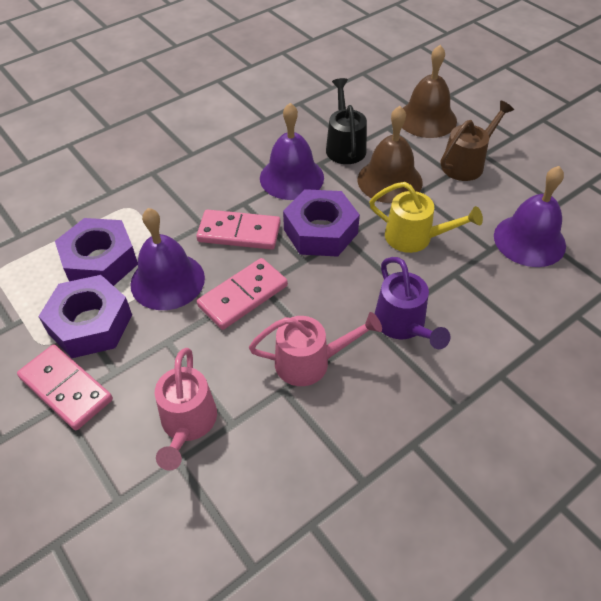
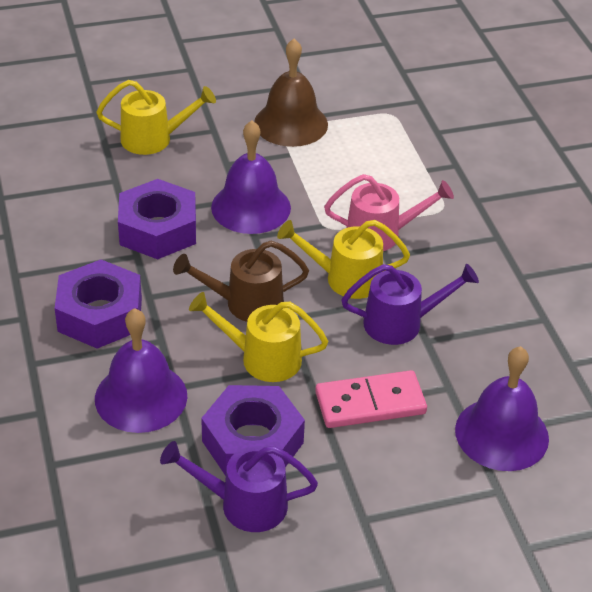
black watering can: 1 -> 0
brown bell: 2 -> 1
pink domino: 3 -> 1
pink watering can: 2 -> 1
purple watering can: 1 -> 2
yellow watering can: 1 -> 3

